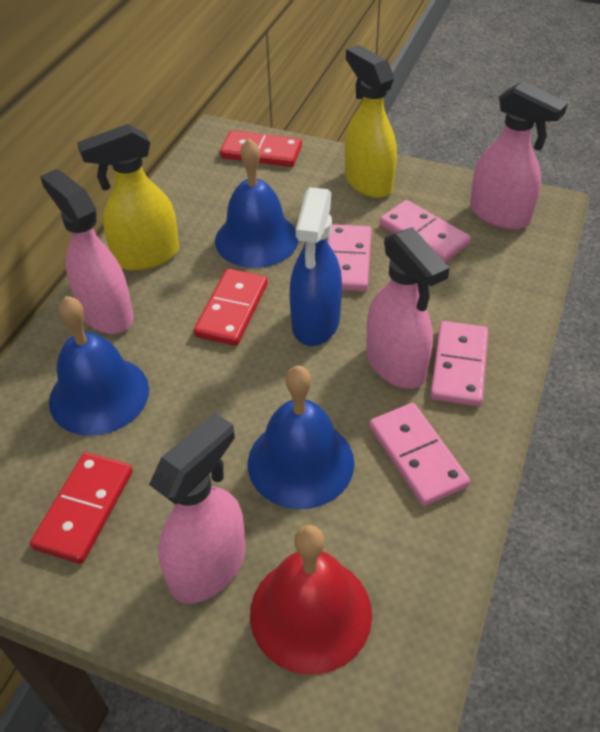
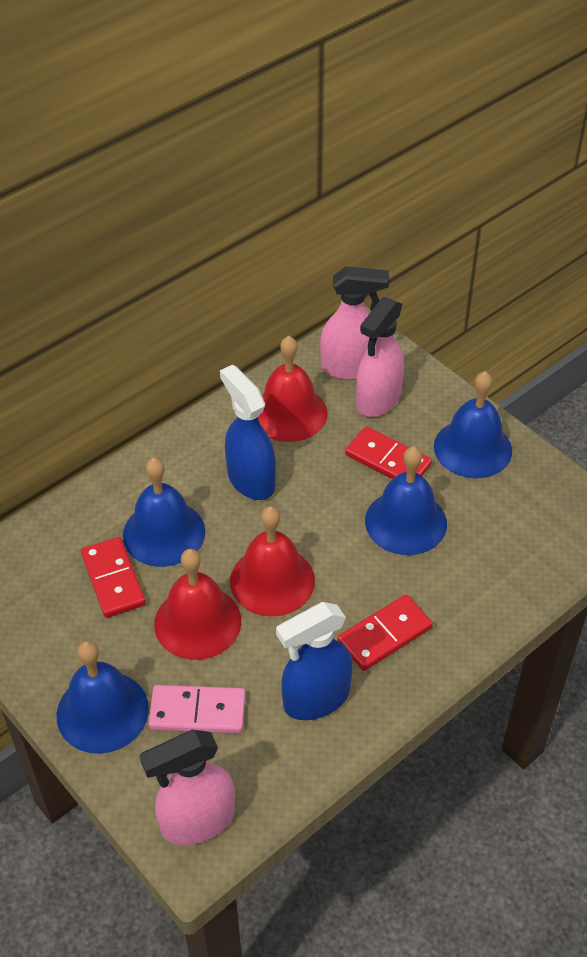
blue bell: 3 -> 4
blue spray bottle: 1 -> 2
pink domino: 4 -> 1
pink spray bottle: 4 -> 3
red bell: 1 -> 3
yellow spray bottle: 2 -> 0

